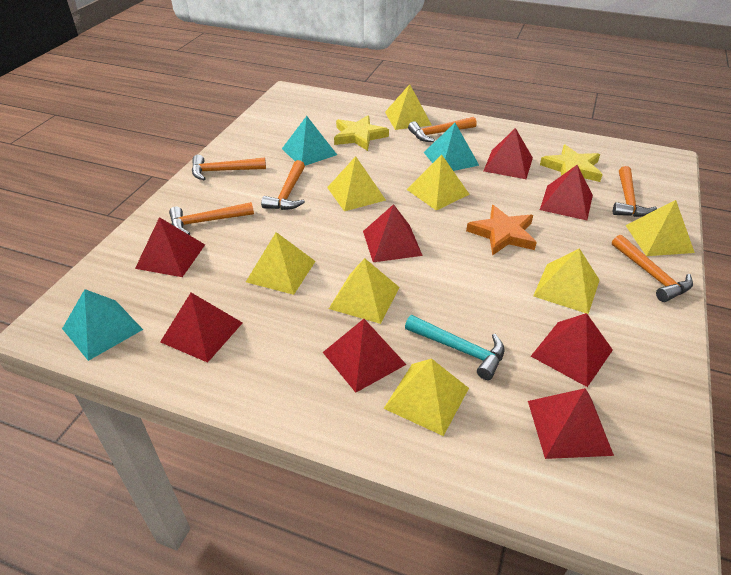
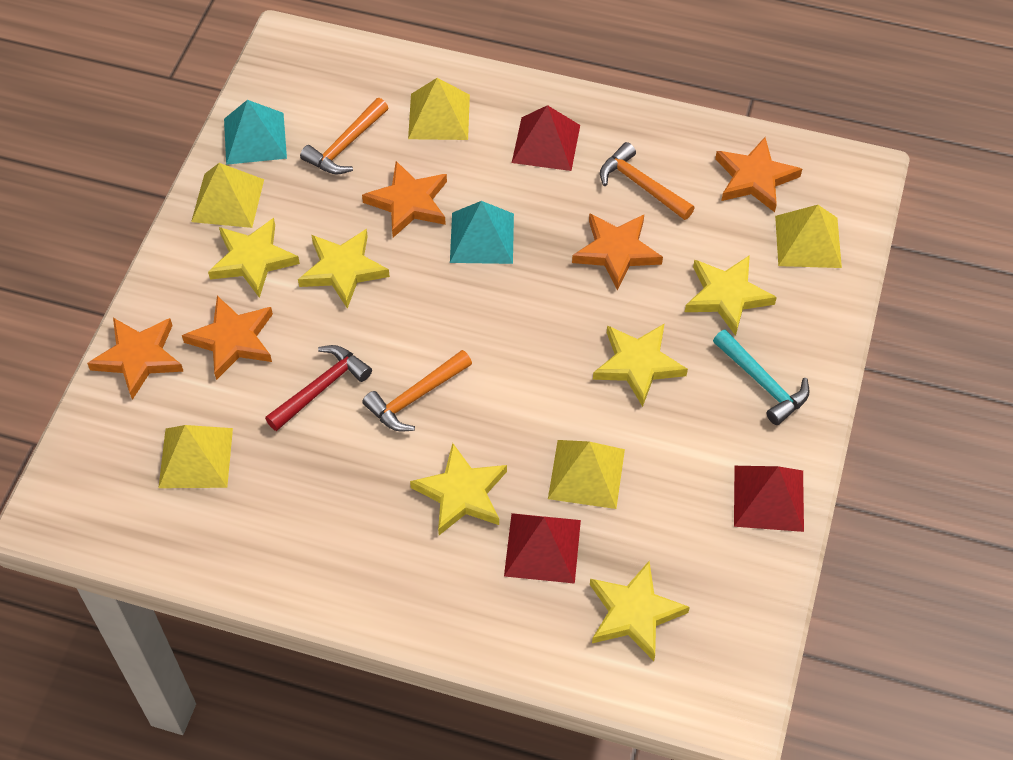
orange hammer: 6 -> 3
orange star: 1 -> 5
red hammer: 0 -> 1
red pyramid: 8 -> 3
turquoise pyramid: 3 -> 2
yellow pyramid: 8 -> 5
yellow star: 2 -> 6

